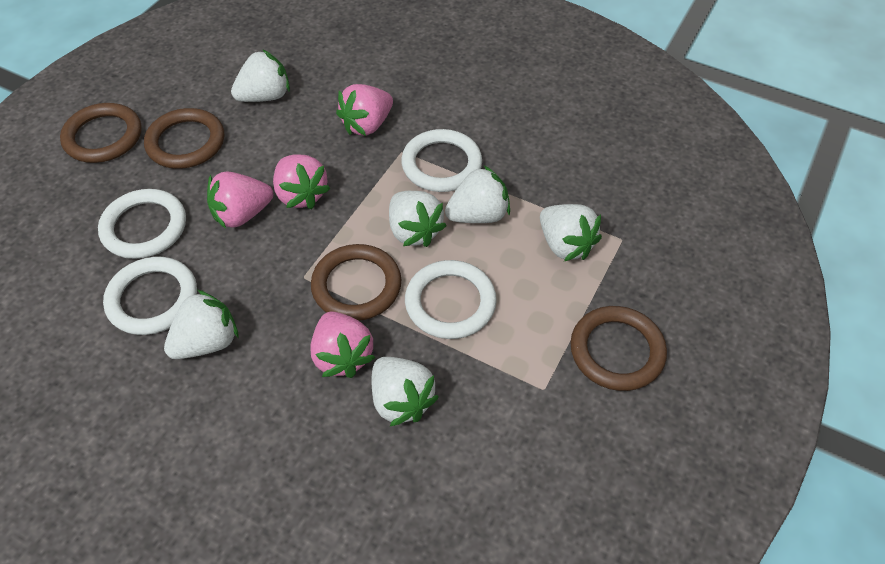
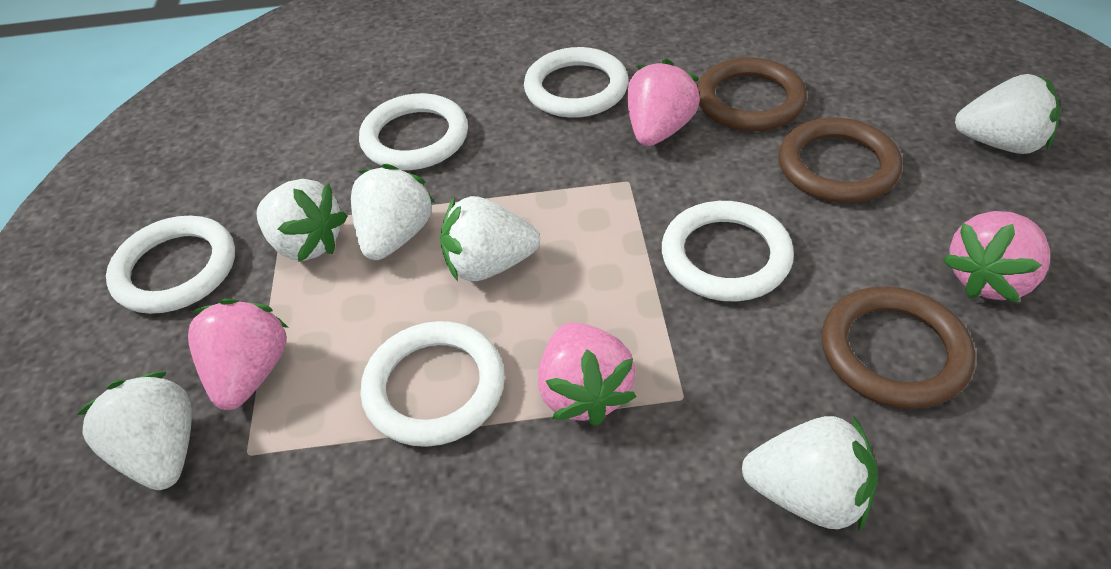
brown ring: 4 -> 3
white ring: 4 -> 5

